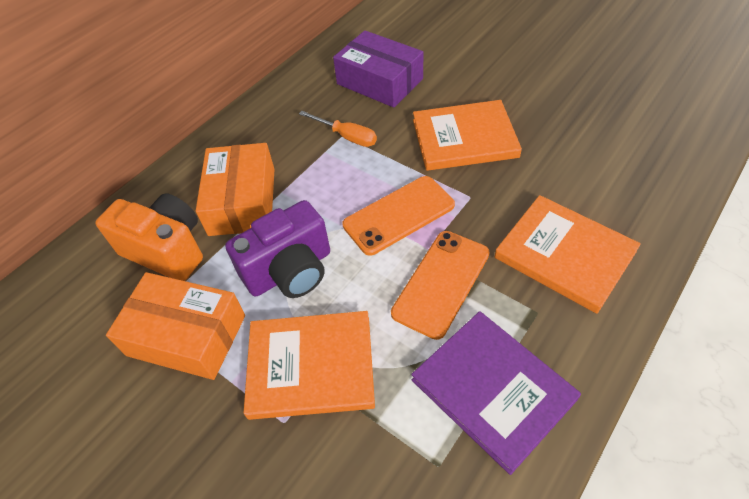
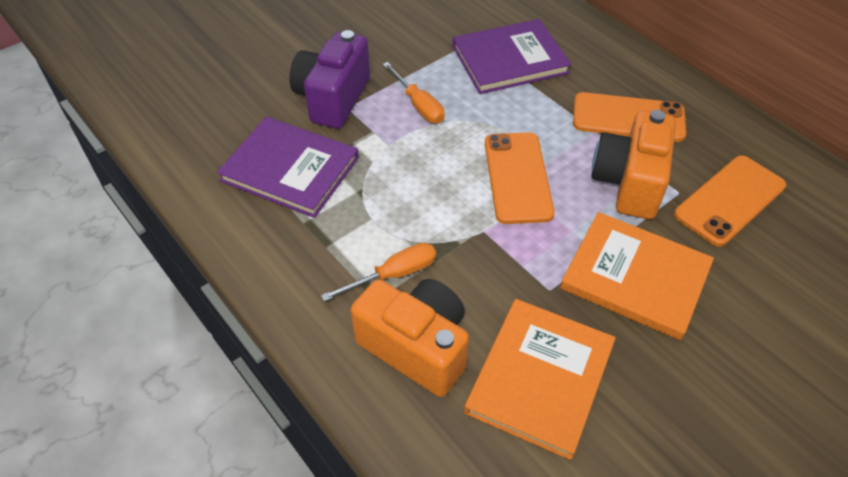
orange book: 3 -> 2
orange box: 2 -> 0
orange camera: 1 -> 2
orange phone: 2 -> 3
orange screwdriver: 1 -> 2
purple book: 1 -> 2
purple box: 1 -> 0

